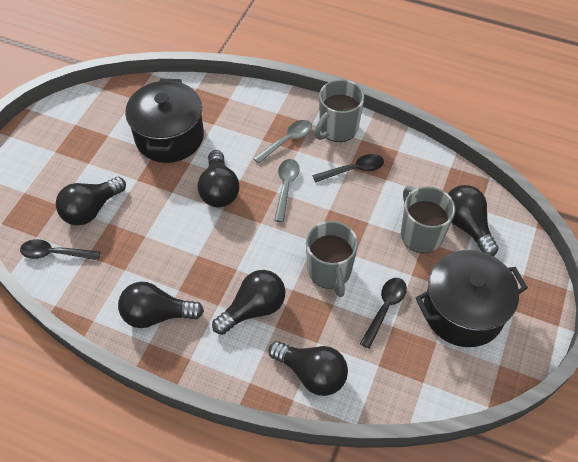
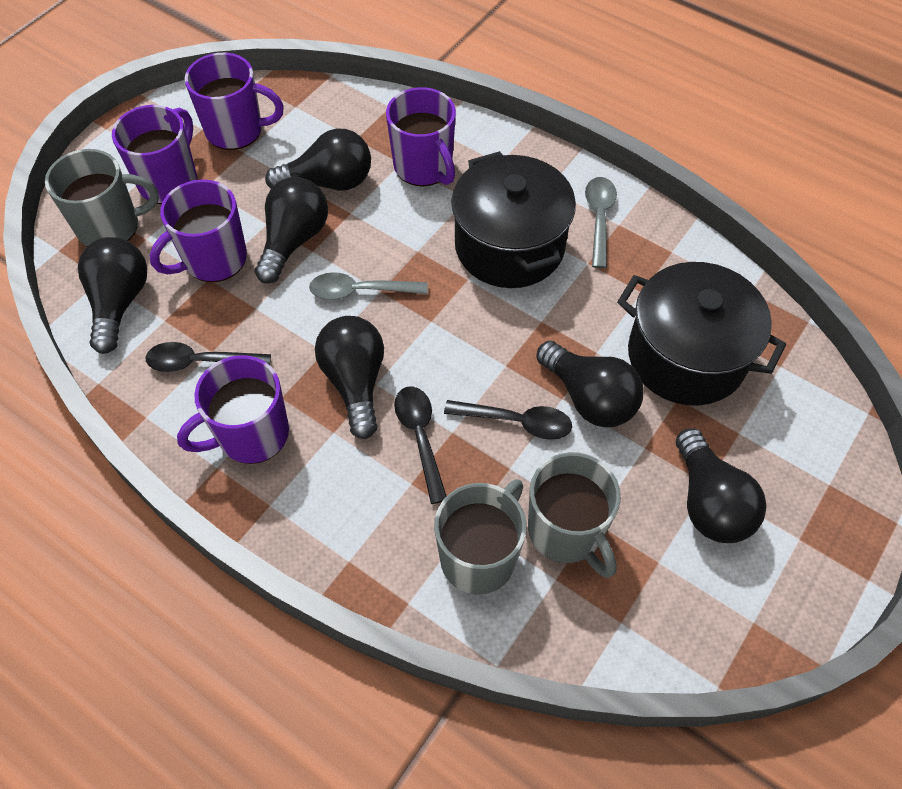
purple mug: 0 -> 5

